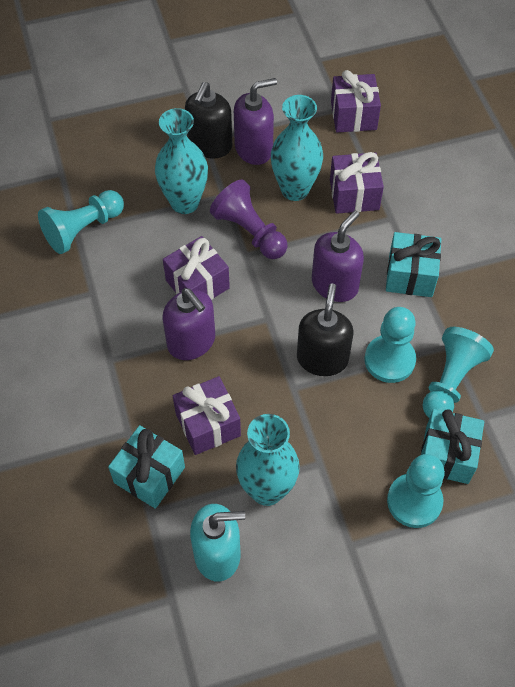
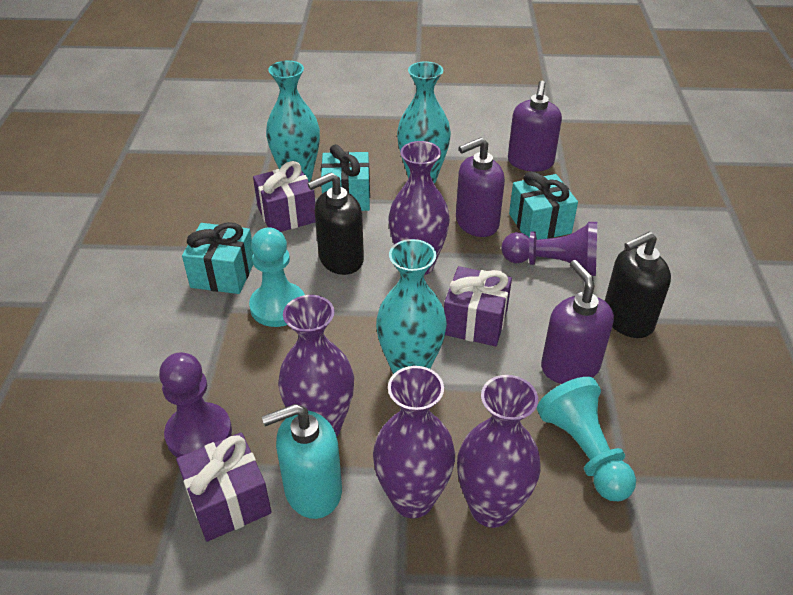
purple gift: 4 -> 3
purple pawn: 1 -> 2
purple vase: 0 -> 4
turquoise pawn: 4 -> 2

